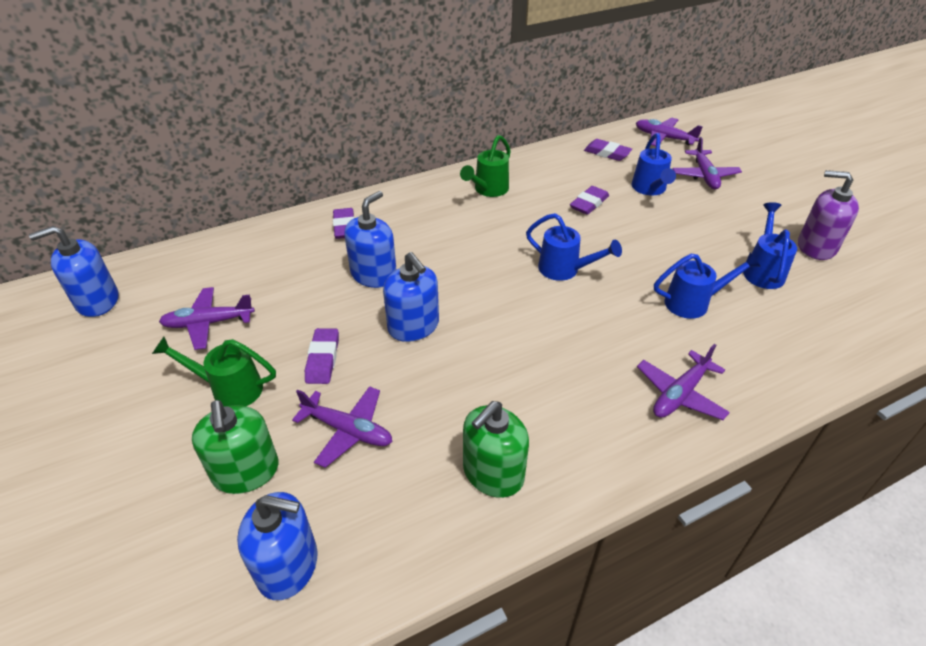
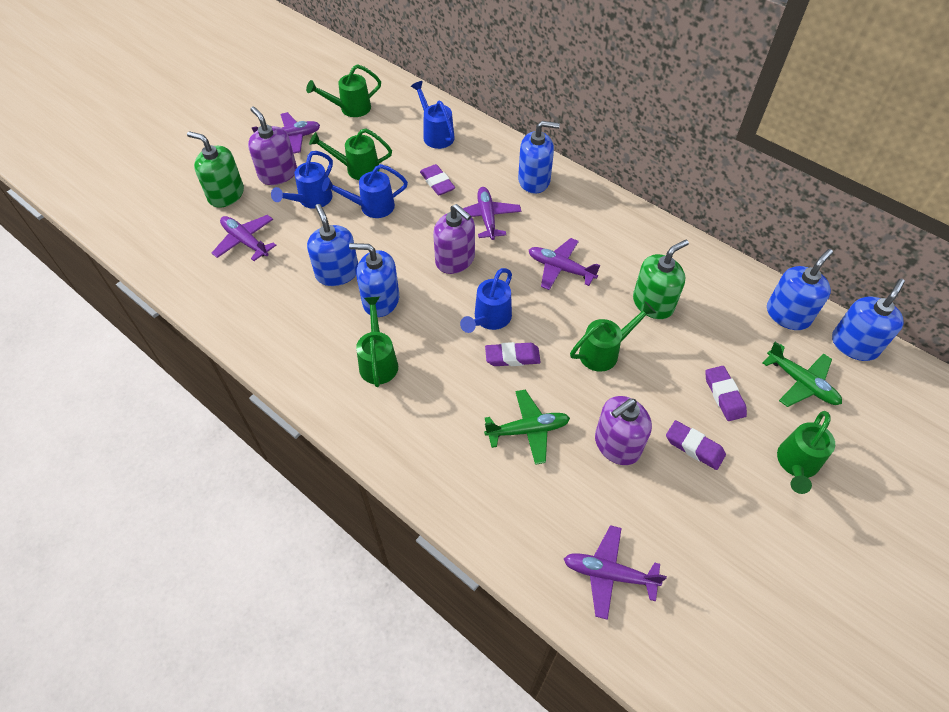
blue soap dispenser: 4 -> 5
green plane: 0 -> 2
green watering can: 2 -> 5
purple soap dispenser: 1 -> 3

